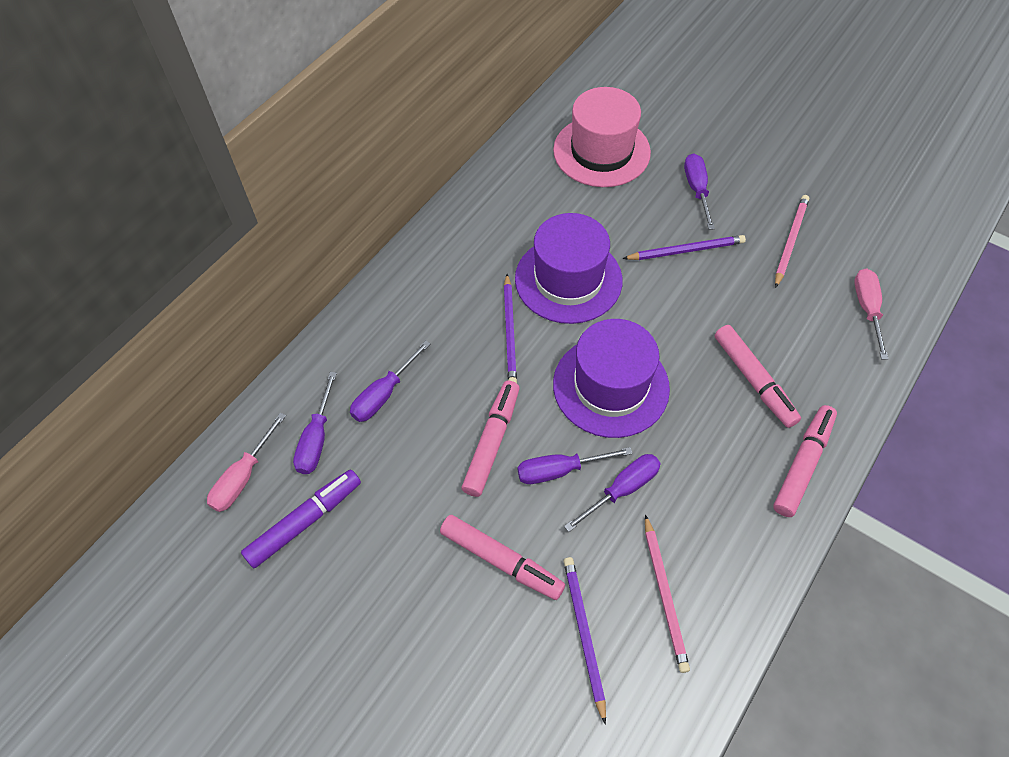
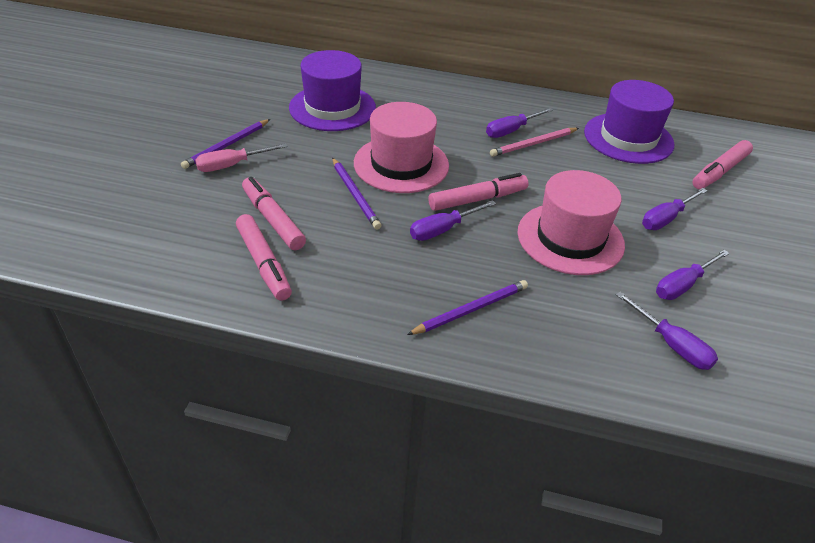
pink hat: 1 -> 2
pink pencil: 2 -> 1
pink screwdriver: 2 -> 1
purple marker: 1 -> 0

